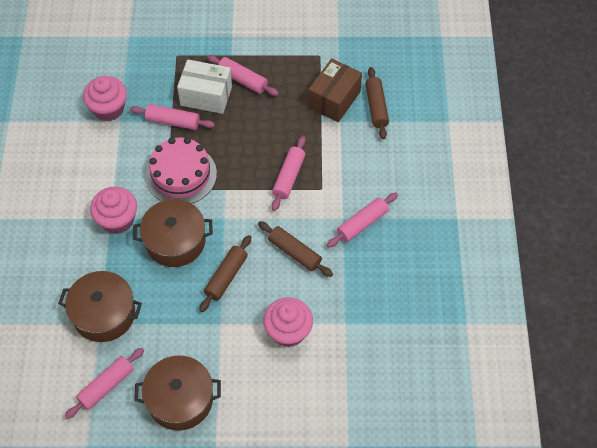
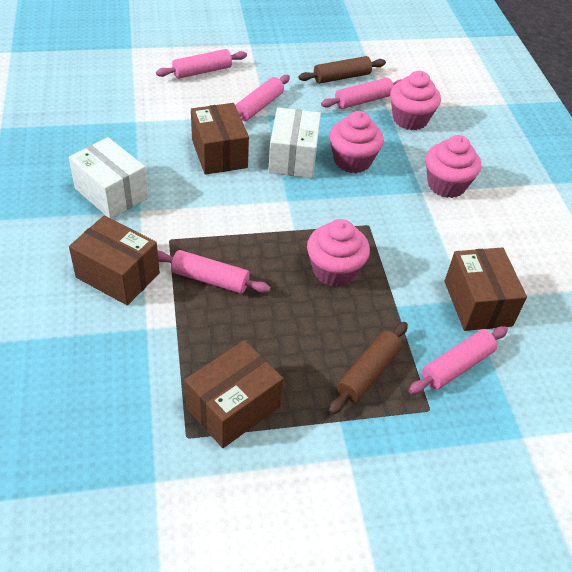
brown box: 1 -> 4
brown pot: 3 -> 0
brown rolling pin: 3 -> 2
pink cake: 1 -> 0
pink cupcake: 3 -> 4
white box: 1 -> 2

